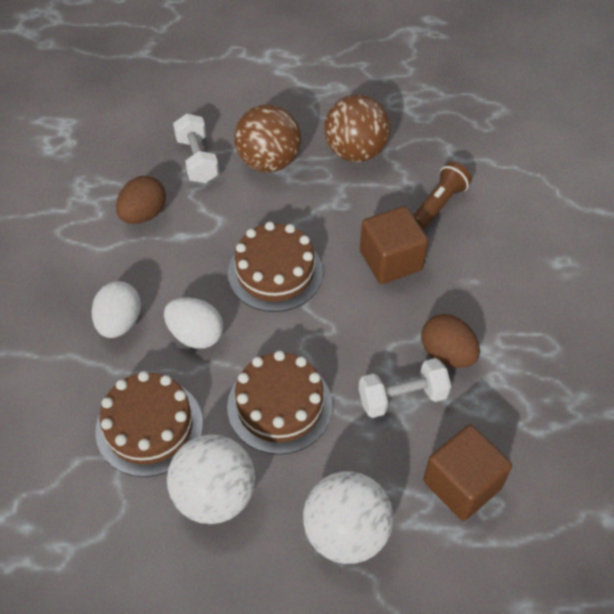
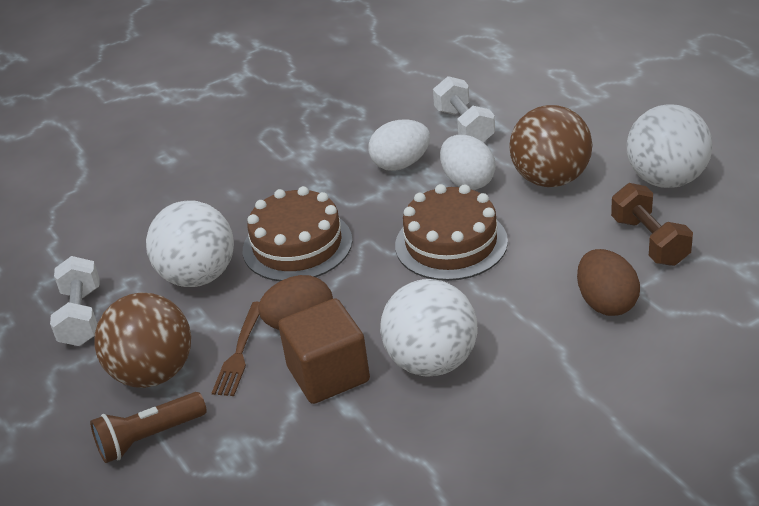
brown cake: 3 -> 2
brown cube: 2 -> 1
brown dumbbell: 0 -> 1
brown fork: 0 -> 1
white ball: 2 -> 3

